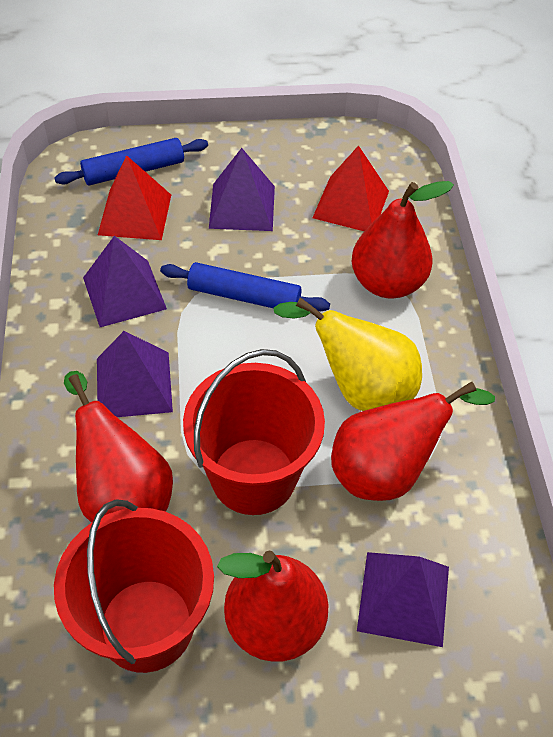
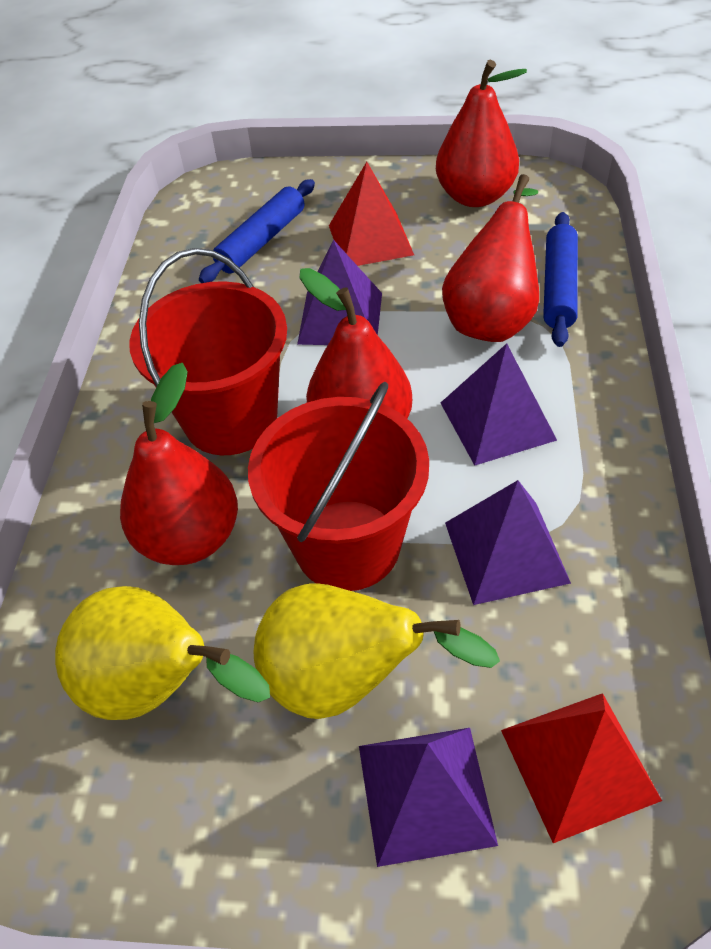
yellow pear: 1 -> 2

